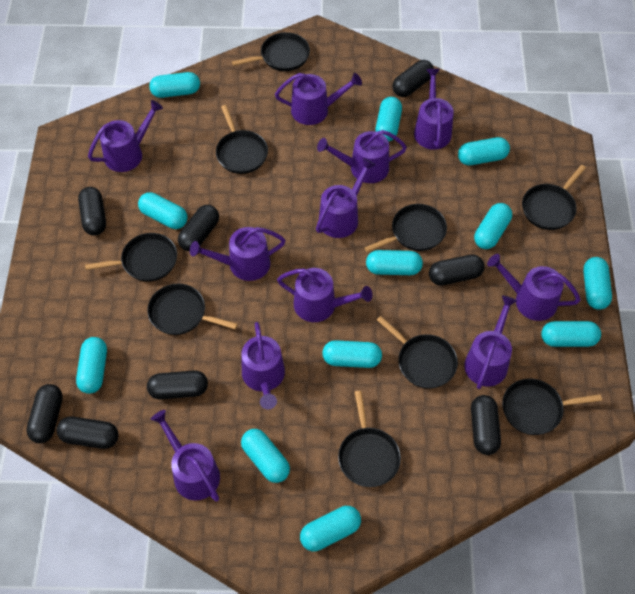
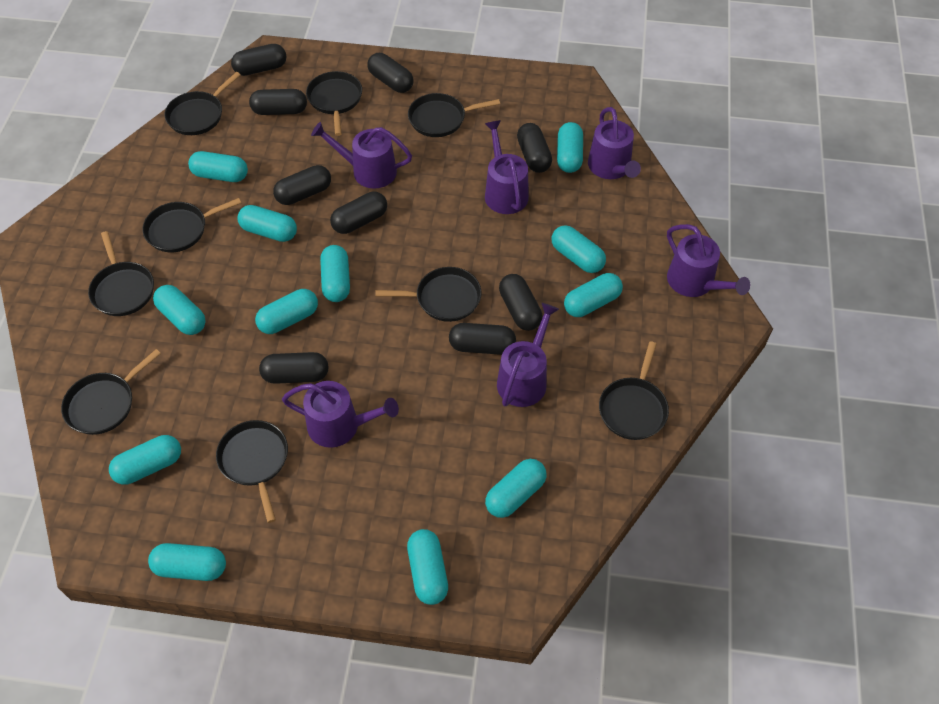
black capsule: 8 -> 9
purple watering can: 11 -> 6

